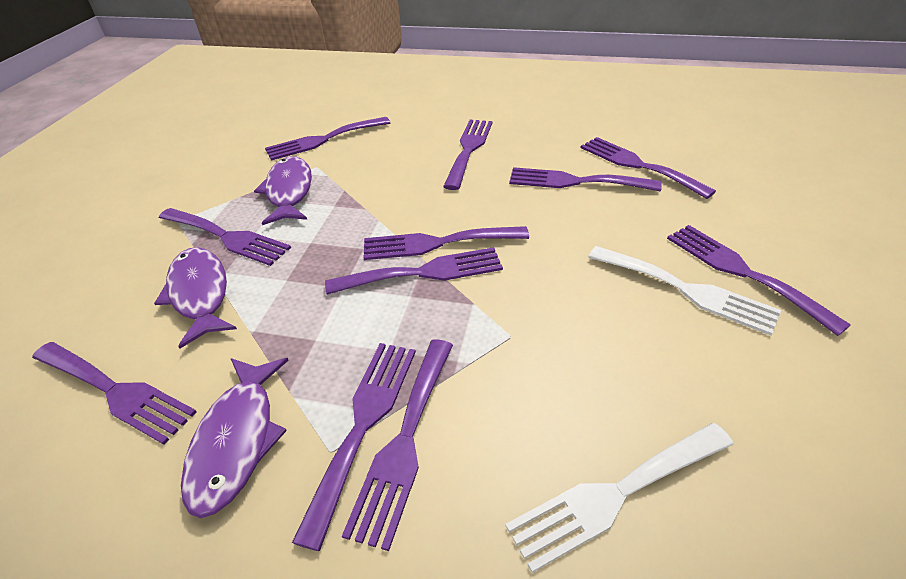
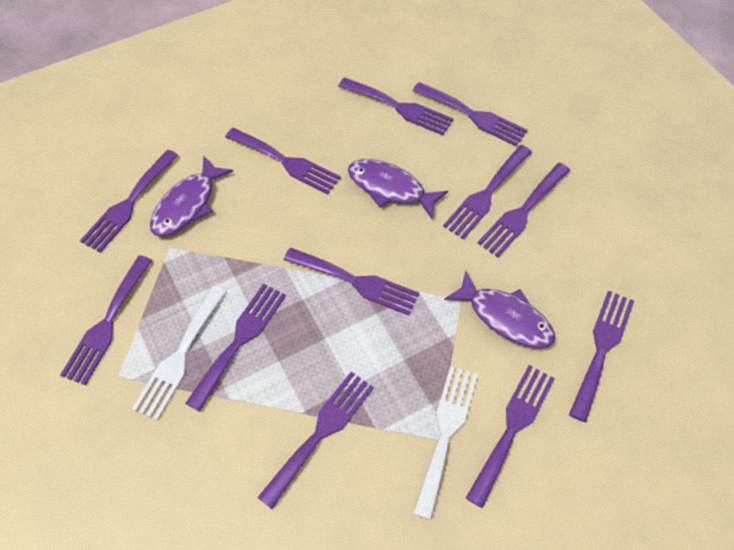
purple fork: 11 -> 12

